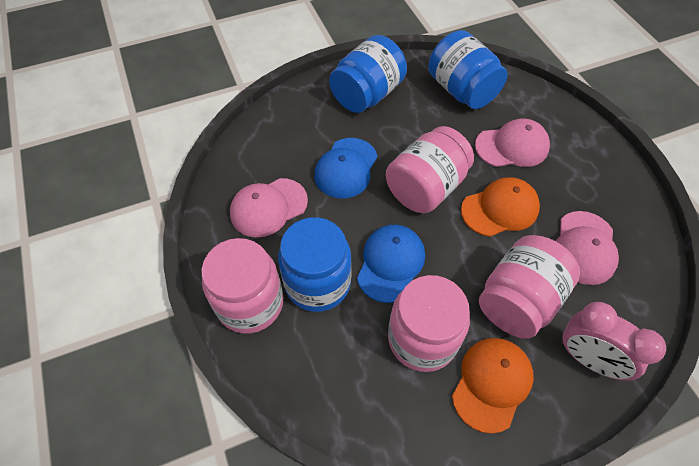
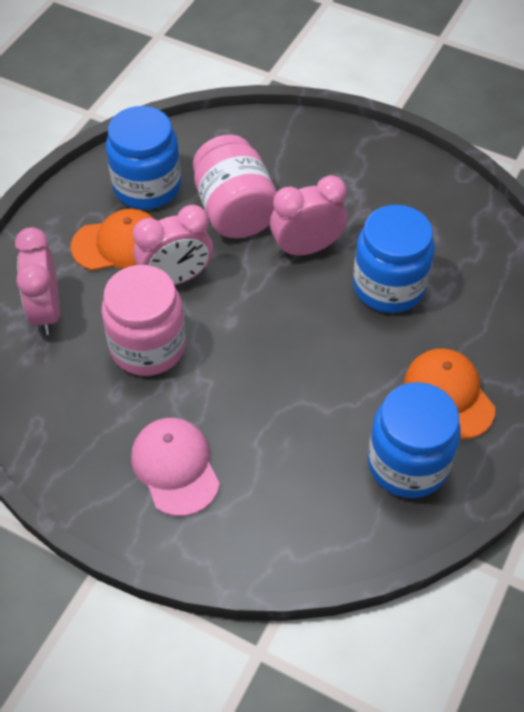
blue cap: 2 -> 0
pink cap: 3 -> 1
pink clock: 1 -> 3
pink jar: 4 -> 2

